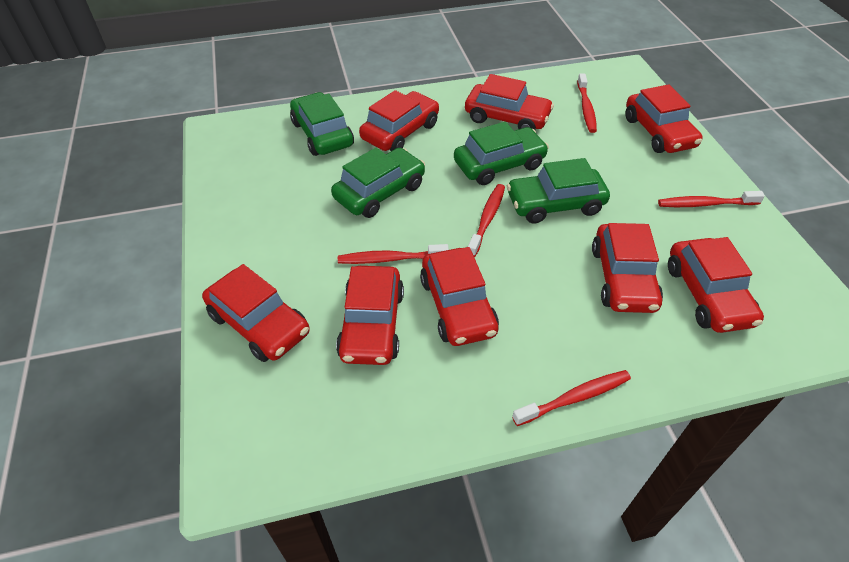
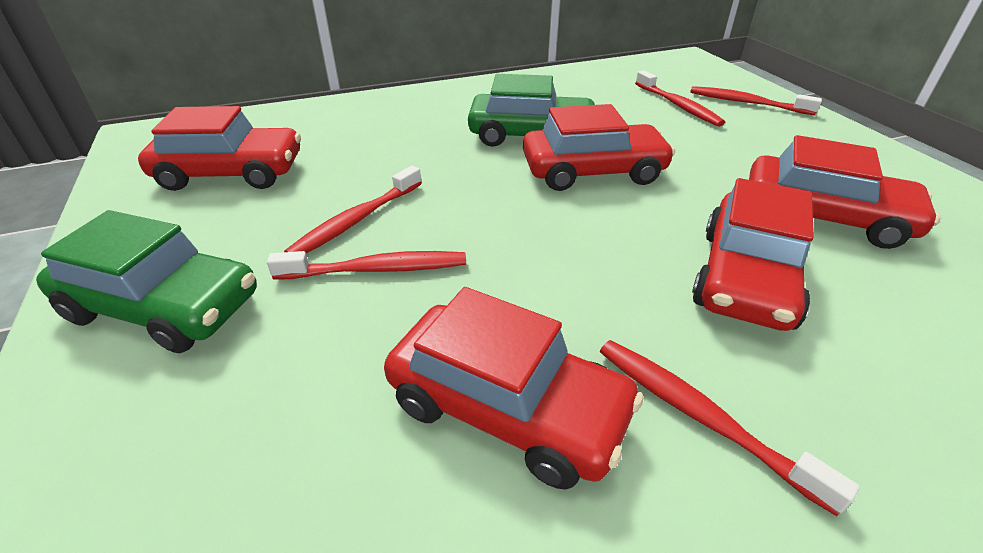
green car: 4 -> 2
red car: 8 -> 5

